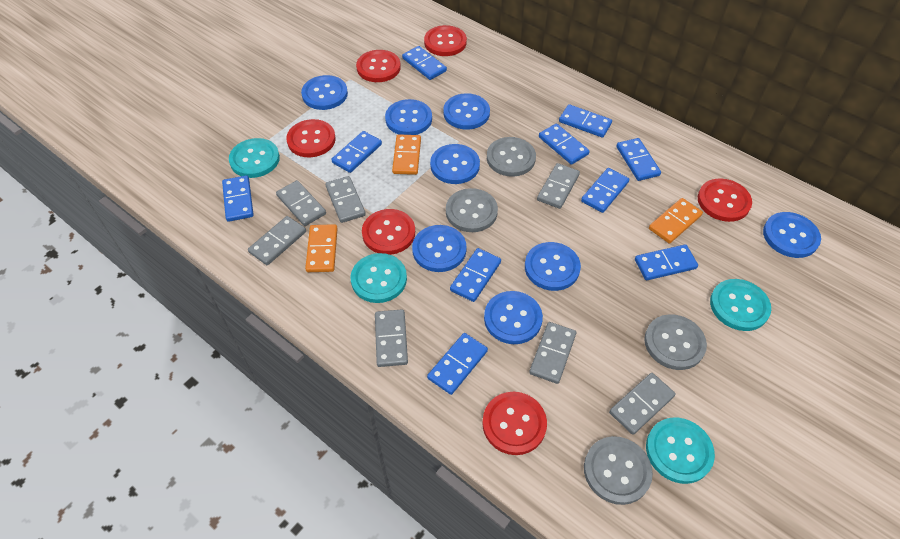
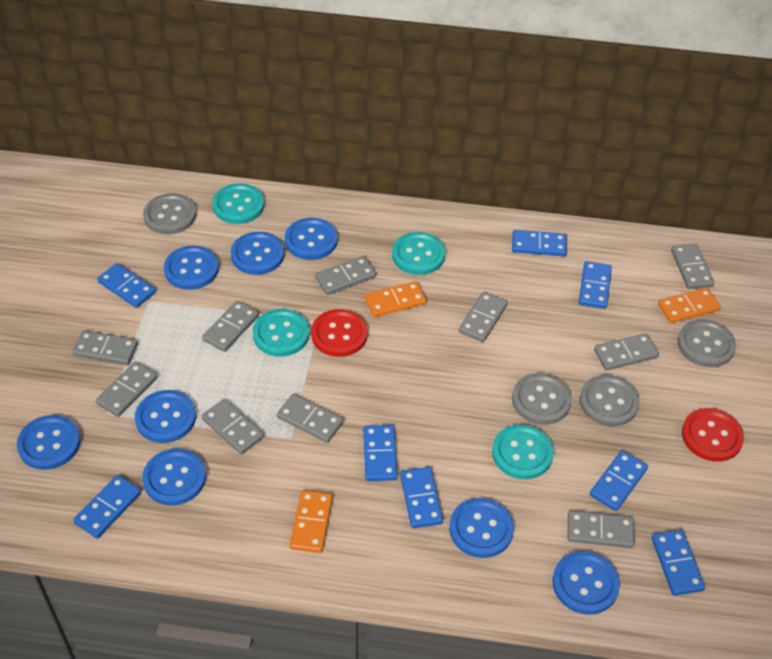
blue domino: 10 -> 8
grey domino: 7 -> 10
red button: 6 -> 2

